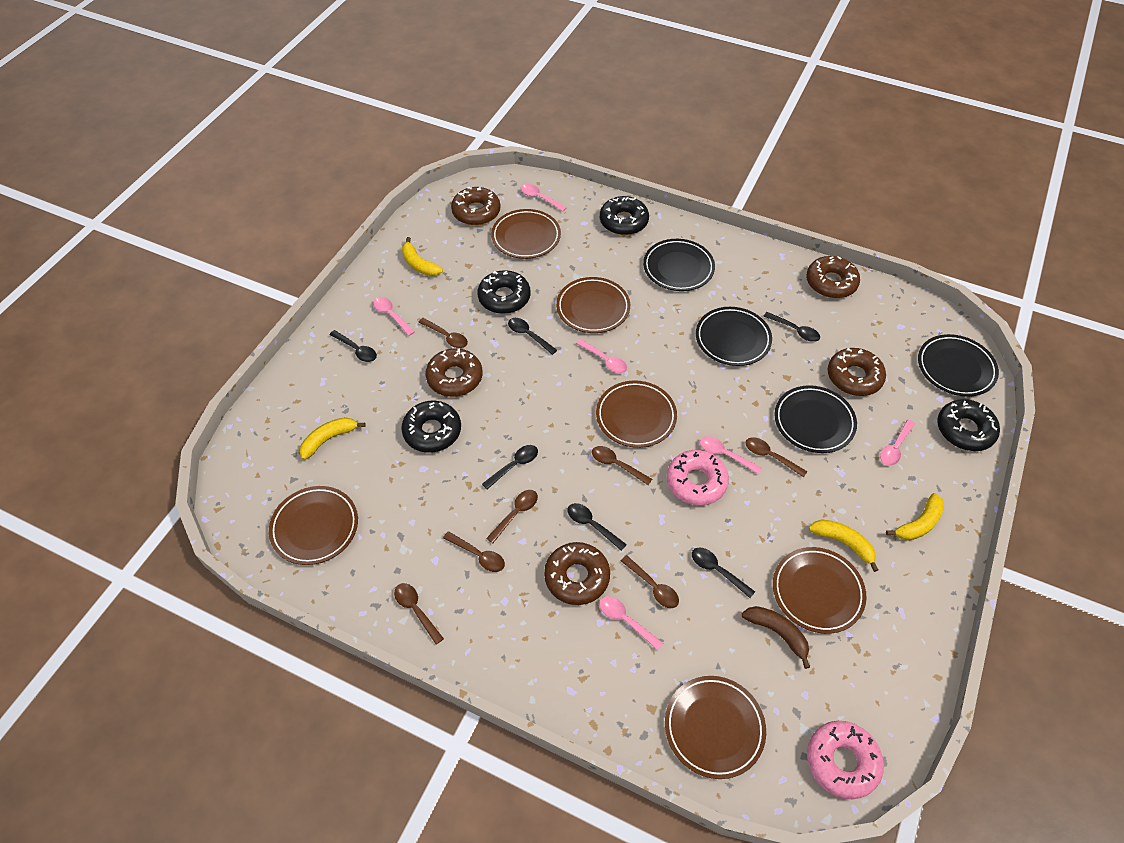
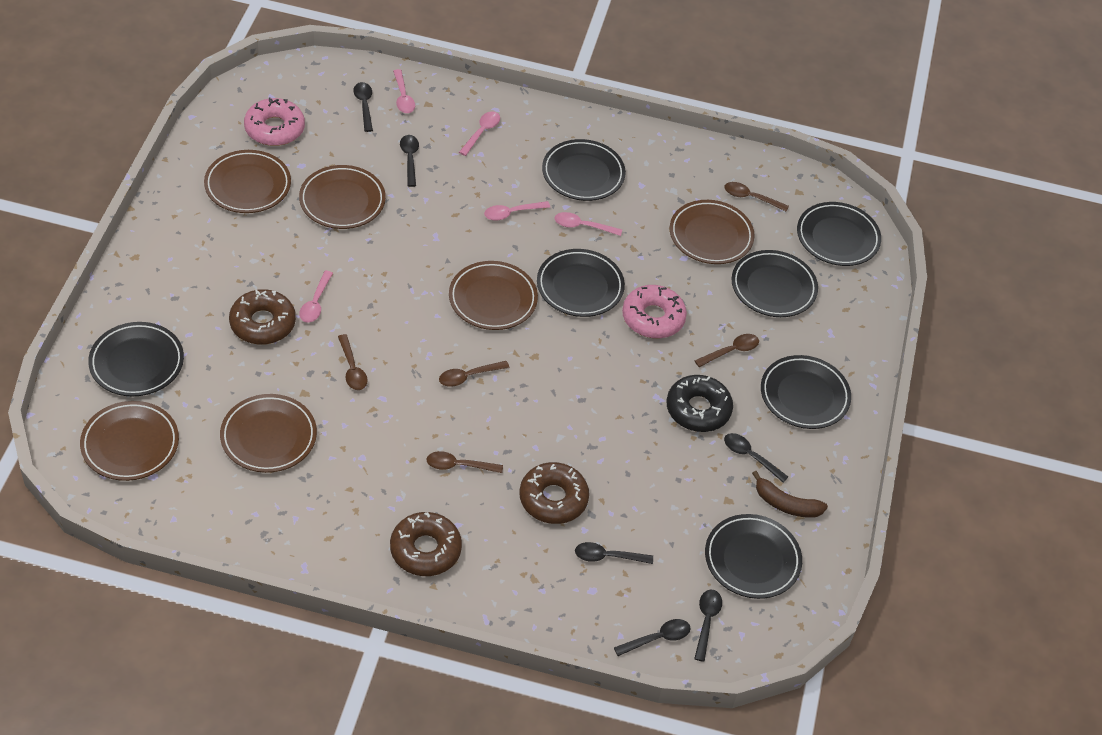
black donut: 4 -> 1
black plate: 4 -> 7
brown donut: 5 -> 3
brown spoon: 7 -> 5
pink spoon: 6 -> 5
yellow banana: 4 -> 0

